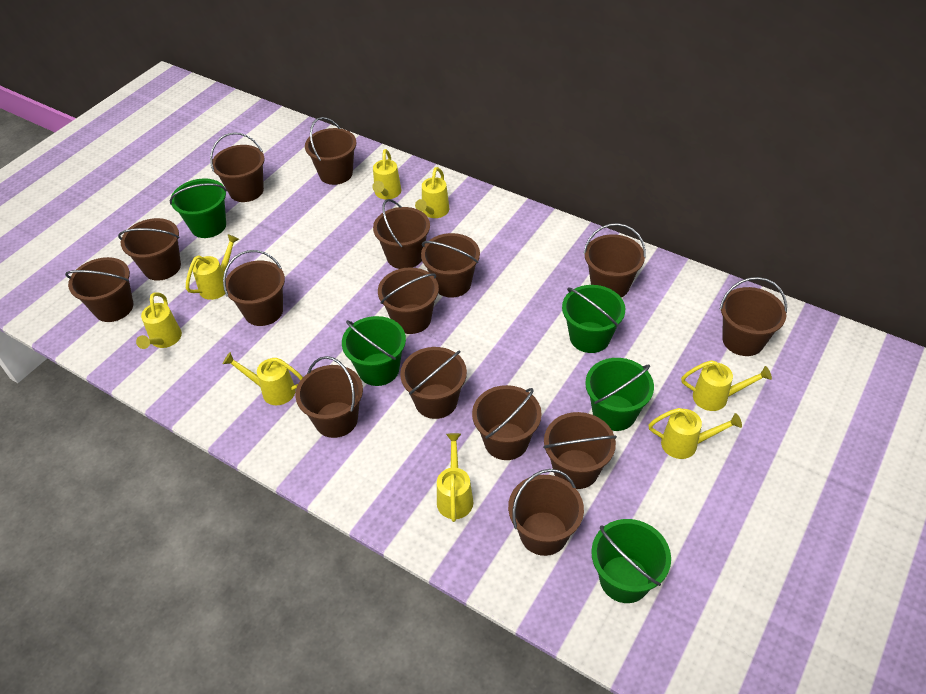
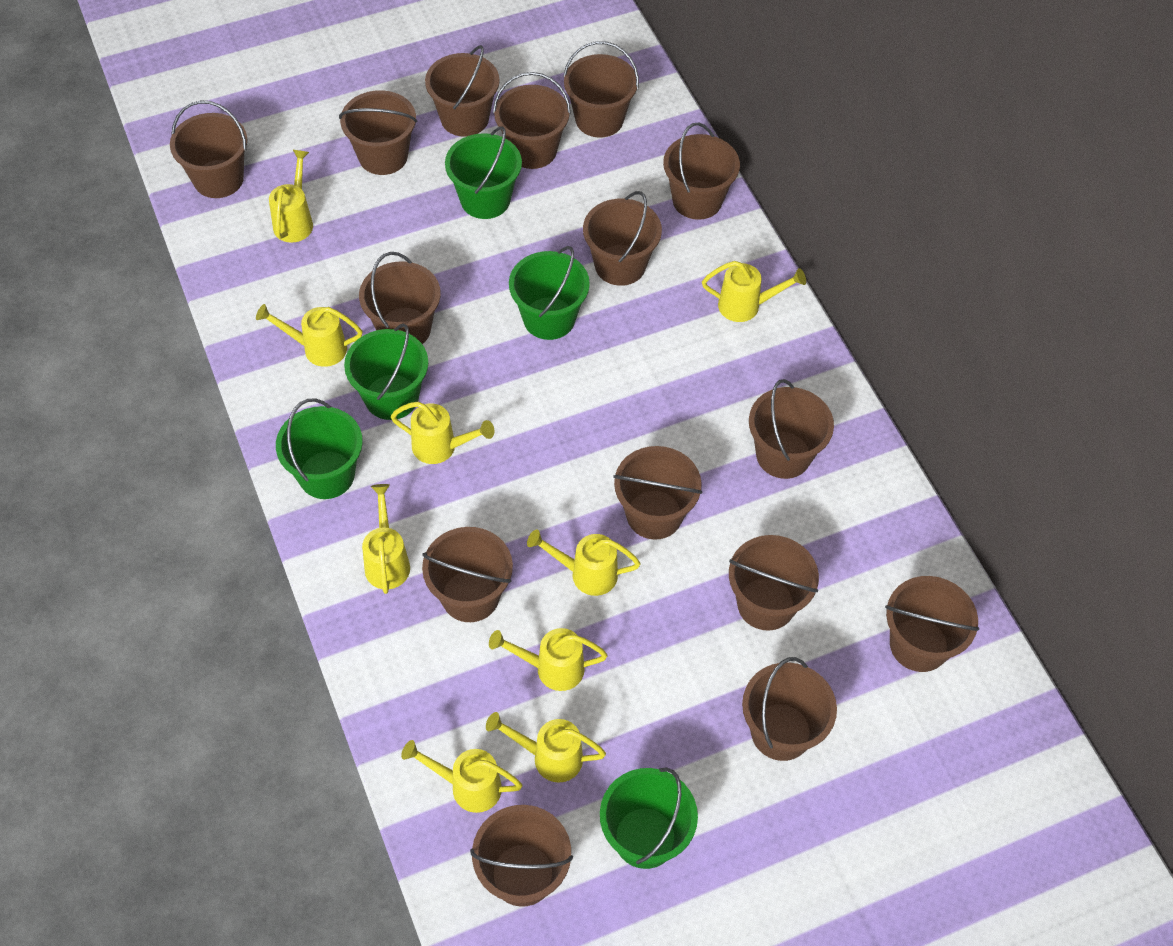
yellow watering can: 8 -> 9

